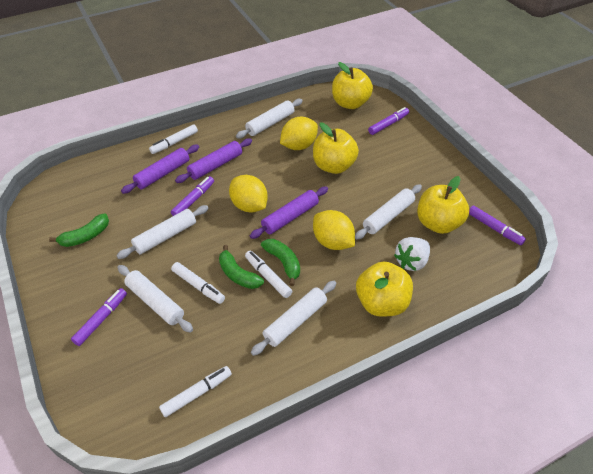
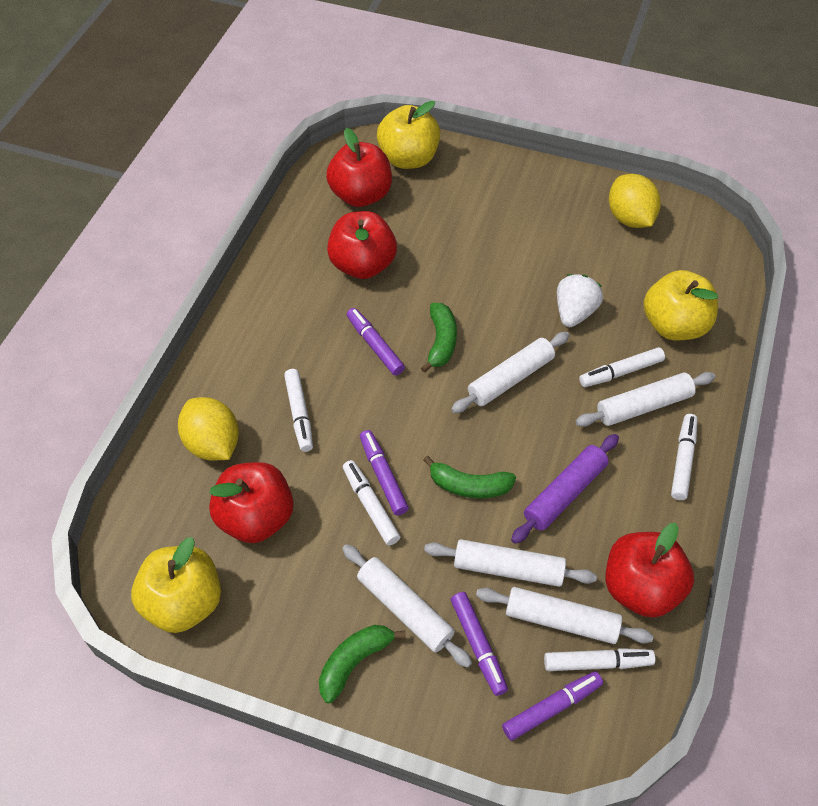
purple rolling pin: 3 -> 1
red apple: 0 -> 4
white marker: 4 -> 5
yellow apple: 4 -> 3
yellow lemon: 3 -> 2

